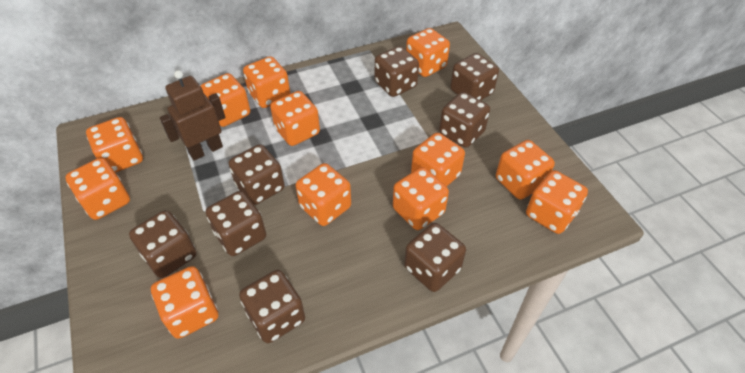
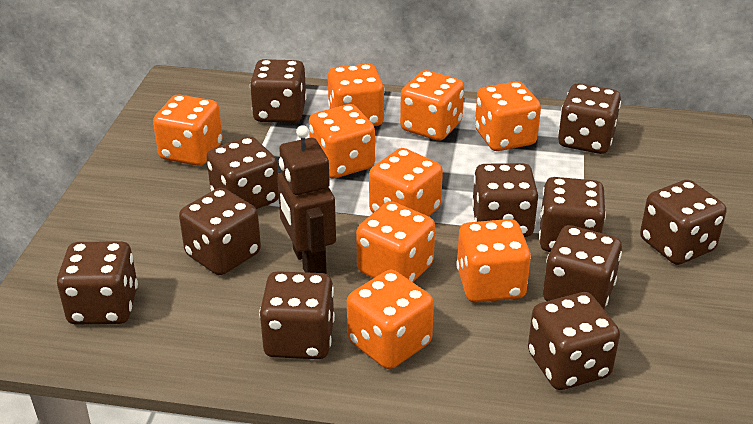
brown dice: 8 -> 11
orange dice: 12 -> 9

